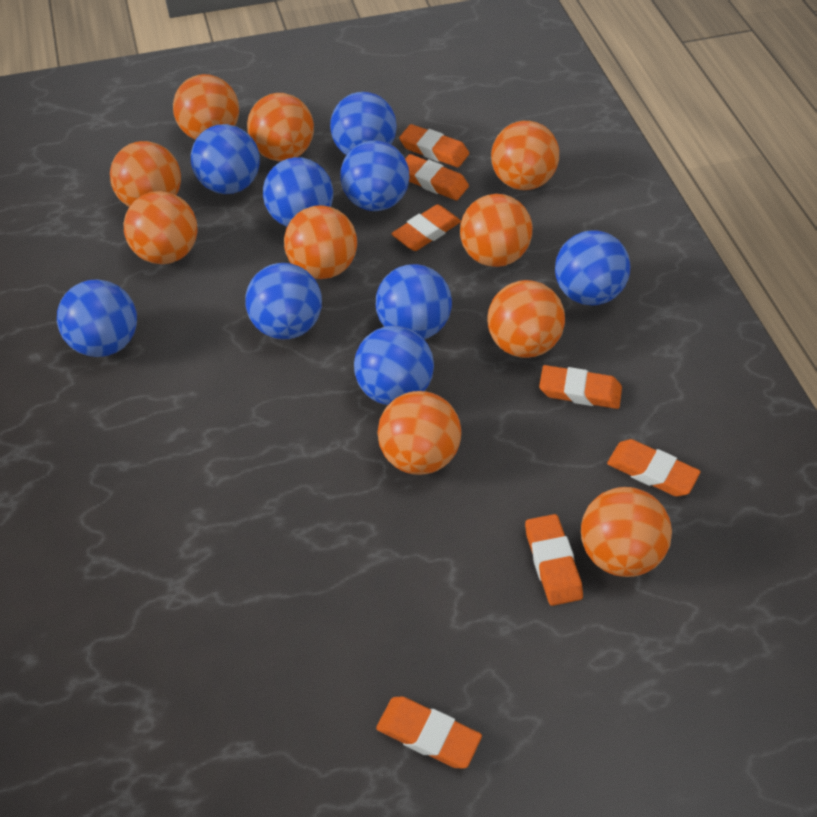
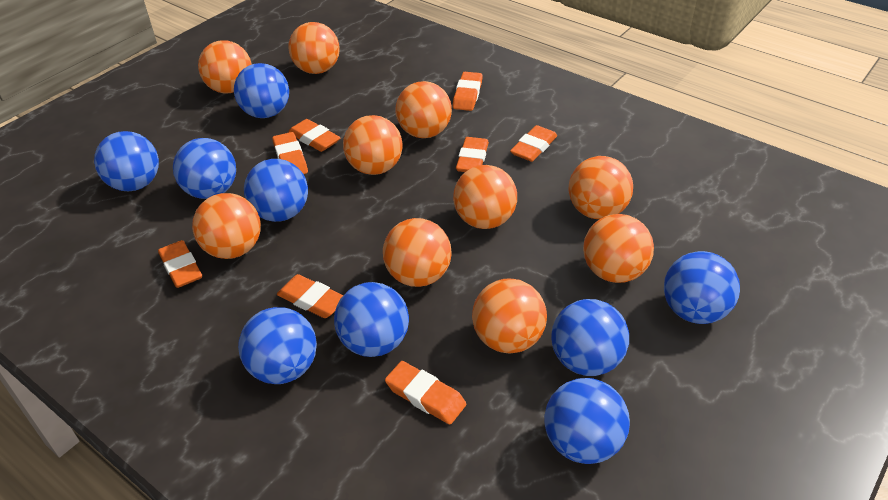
orange eraser: 7 -> 8

